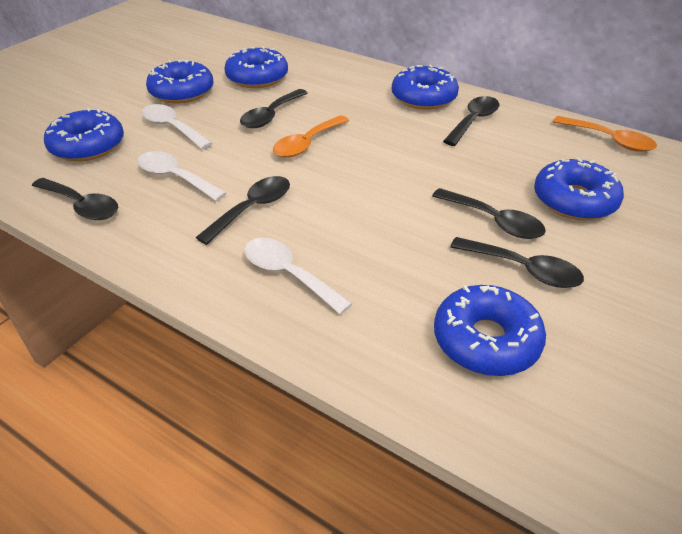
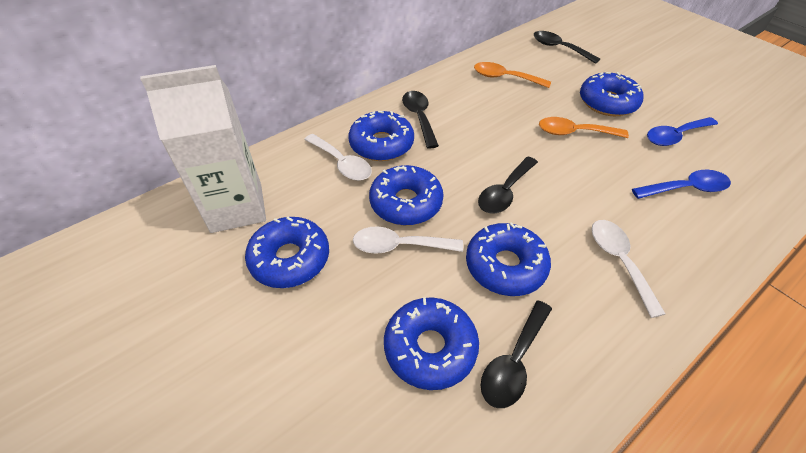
black spoon: 6 -> 4
blue spoon: 0 -> 2
white carton: 0 -> 1

